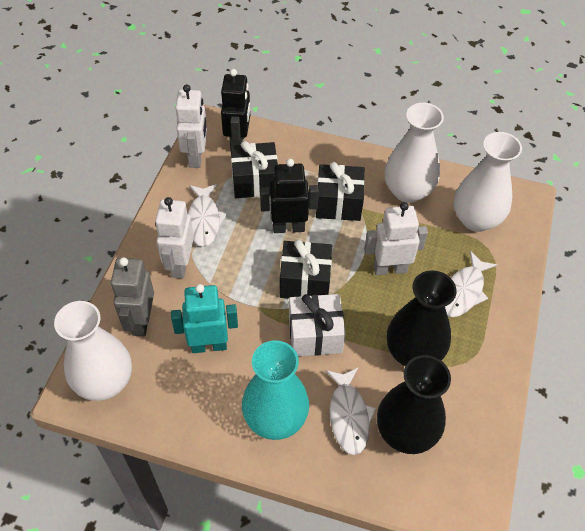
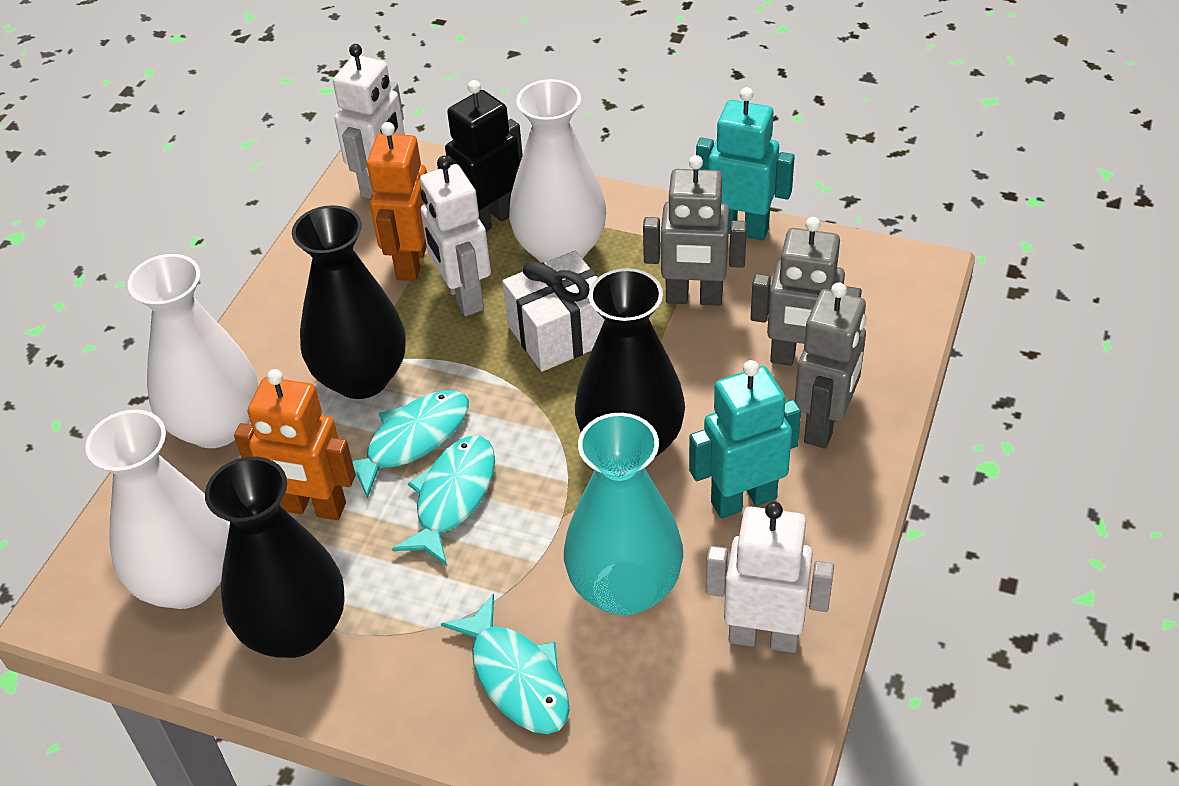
black gift: 3 -> 0
black robot: 2 -> 1
black vase: 2 -> 3
grey robot: 1 -> 3
orange robot: 0 -> 2
turquoise fish: 0 -> 3
turquoise robot: 1 -> 2
white fish: 3 -> 0

